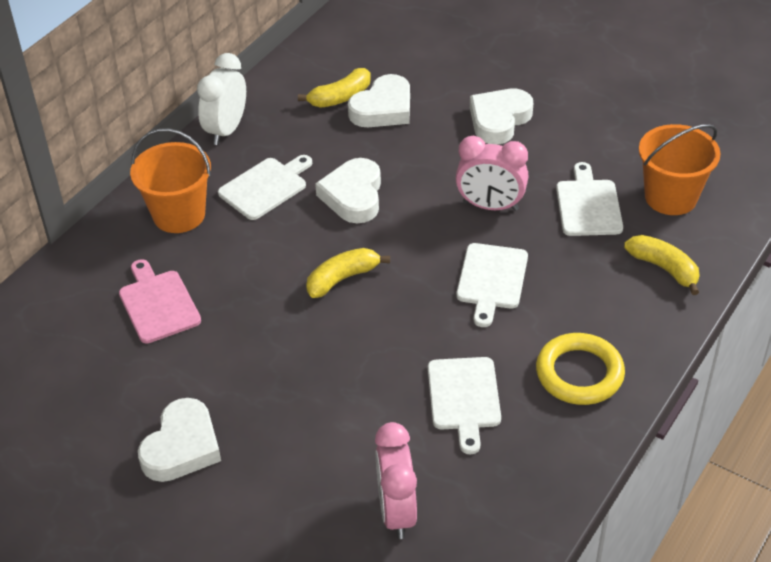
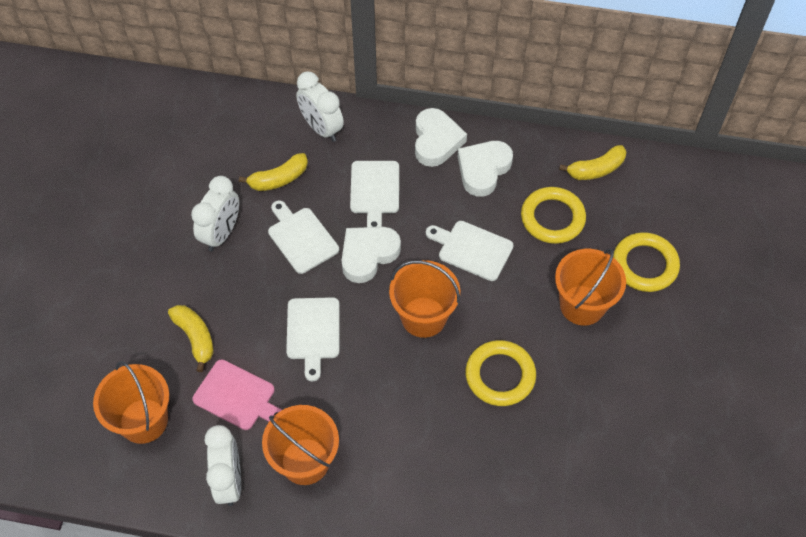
orange bucket: 2 -> 4
pink clock: 2 -> 0
white clock: 1 -> 3
white heart: 4 -> 3
yellow ring: 1 -> 3

